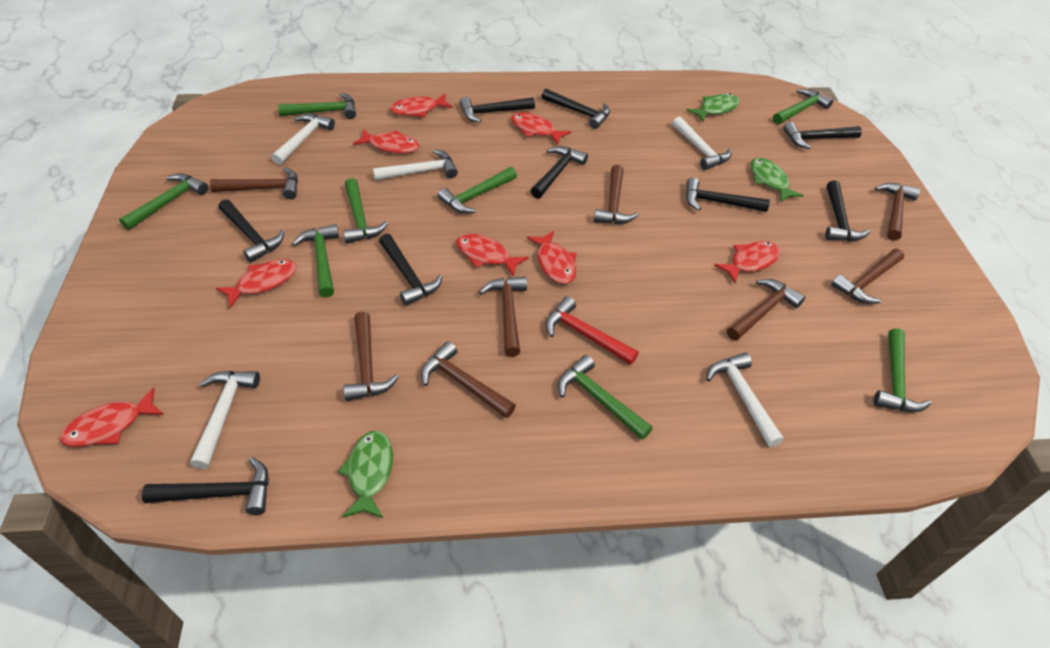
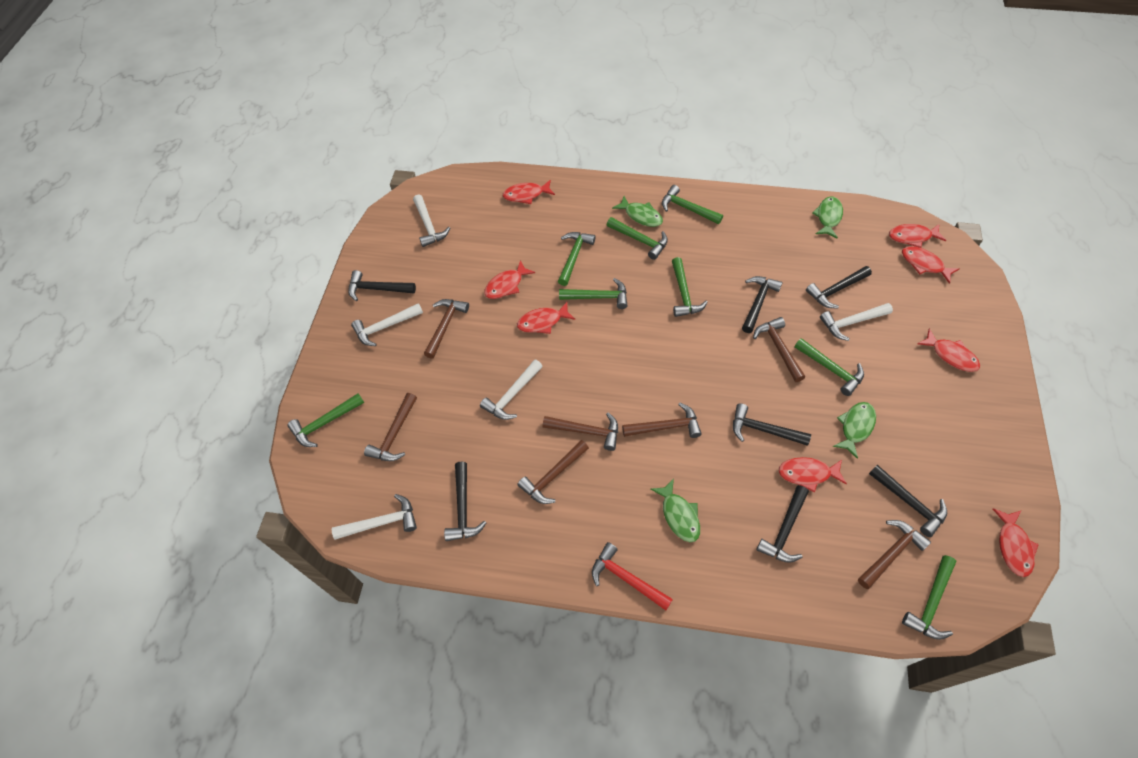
black hammer: 9 -> 7
brown hammer: 8 -> 7
green fish: 3 -> 4

